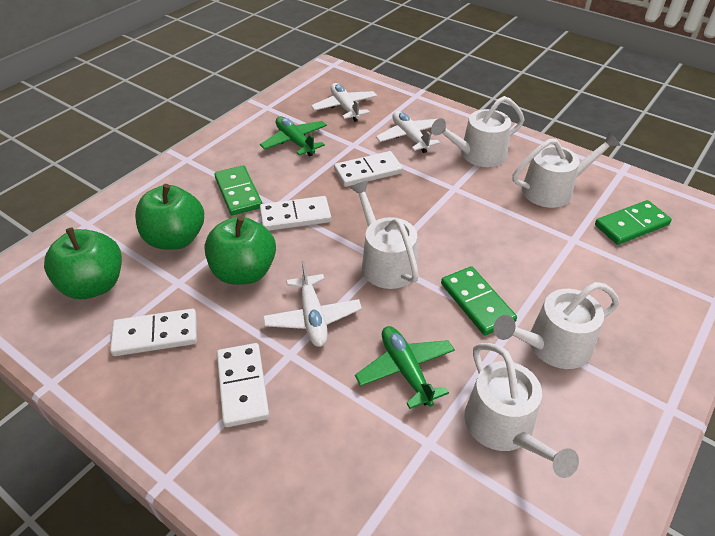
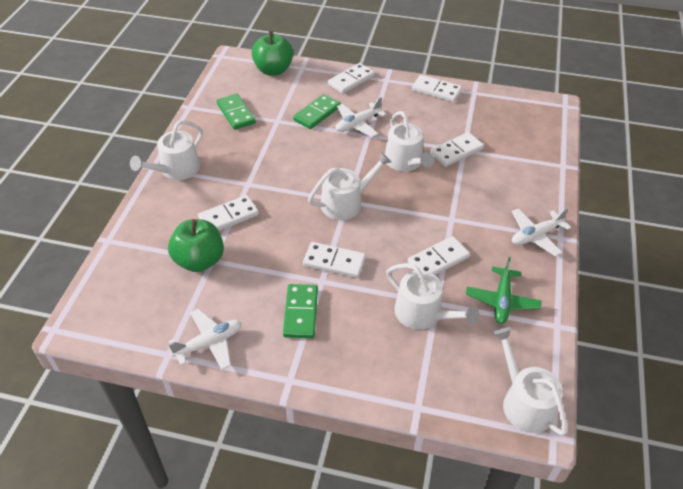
green apple: 3 -> 2
green plane: 2 -> 1
white domino: 4 -> 6

